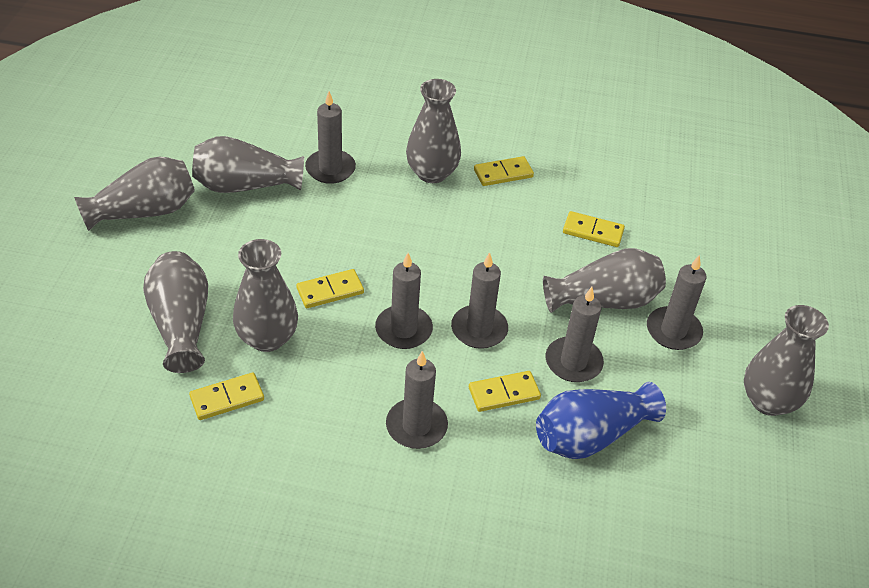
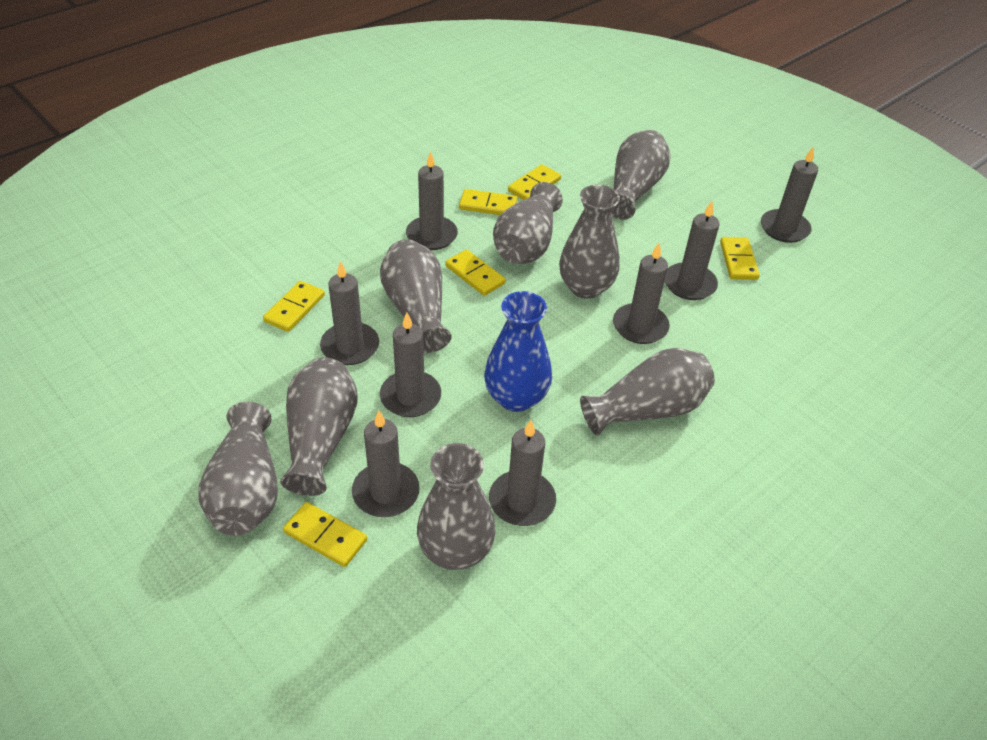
grey candle: 6 -> 8
grey vase: 7 -> 8
yellow domino: 5 -> 6

